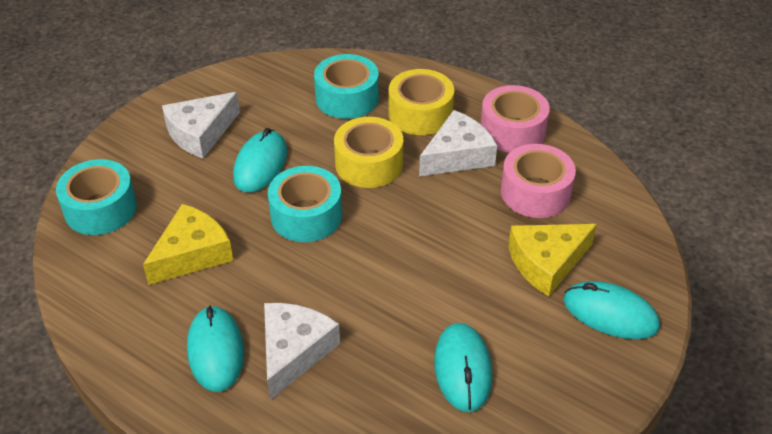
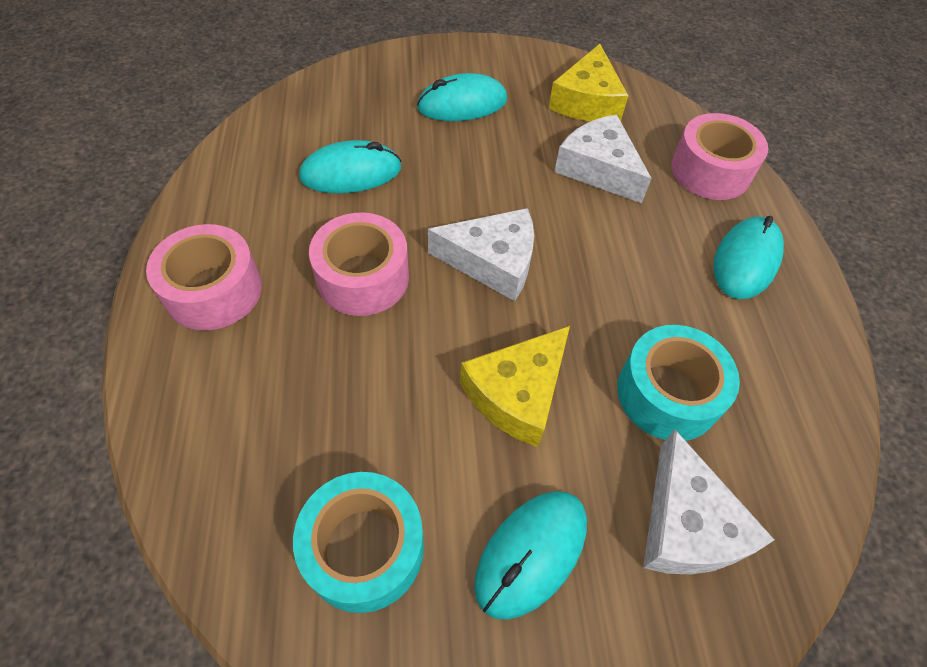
pink tape: 2 -> 3
turquoise tape: 3 -> 2
yellow tape: 2 -> 0

